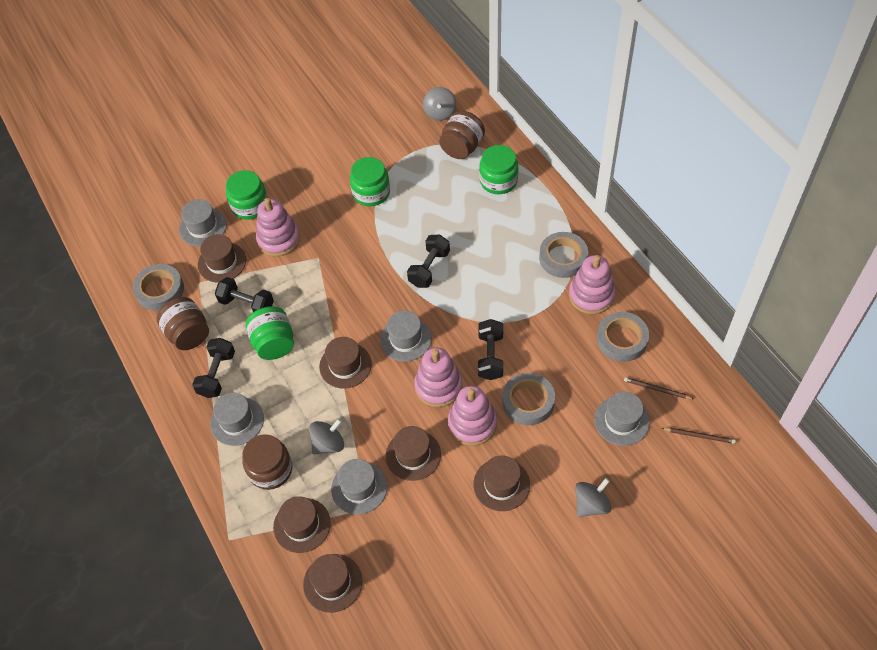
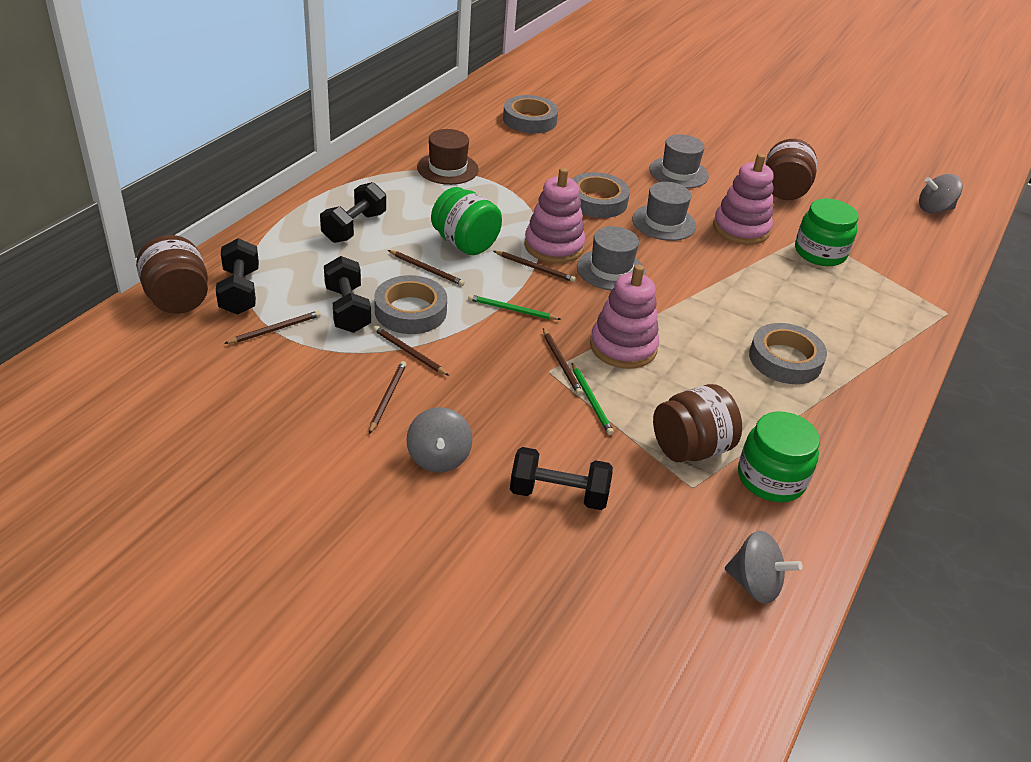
brown hat: 6 -> 1
brown pencil: 2 -> 6
green jar: 4 -> 3
green pencil: 0 -> 2
grey hat: 5 -> 3
pink stacking toy: 4 -> 3

